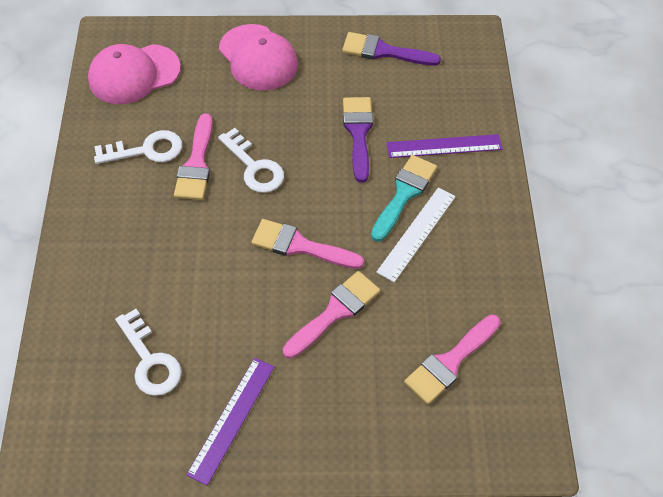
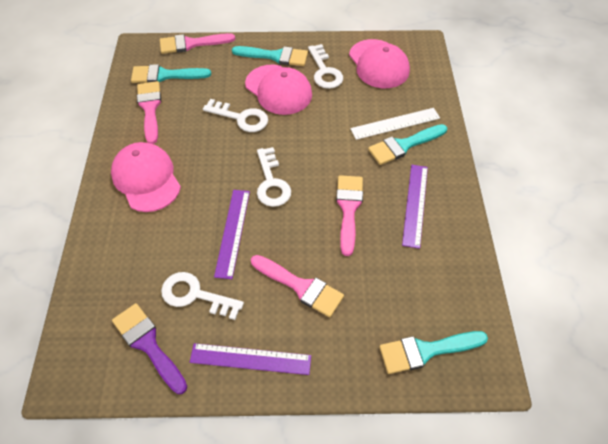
pink cap: 2 -> 3
purple brush: 2 -> 1
purple ruler: 2 -> 3
turquoise brush: 1 -> 4
white key: 3 -> 4

